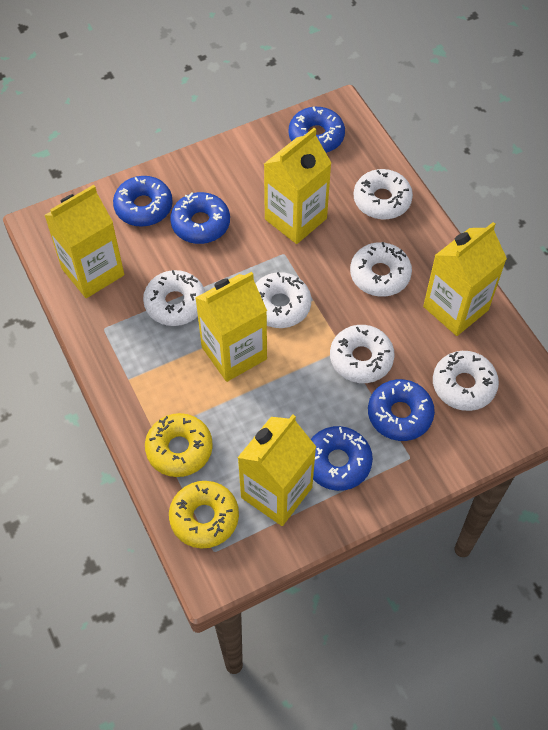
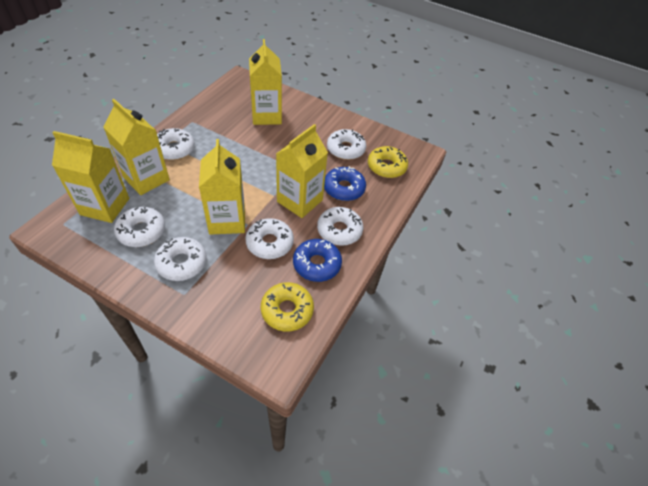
blue donut: 5 -> 2

